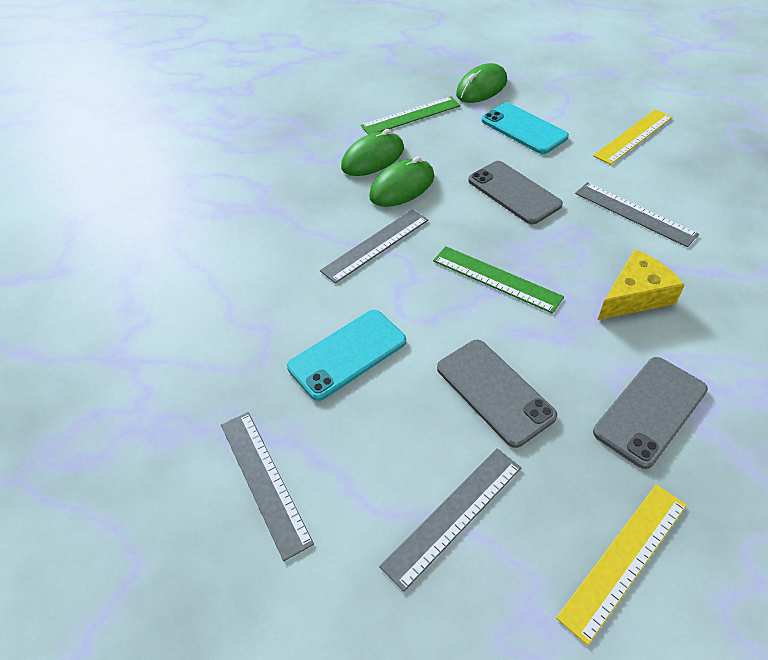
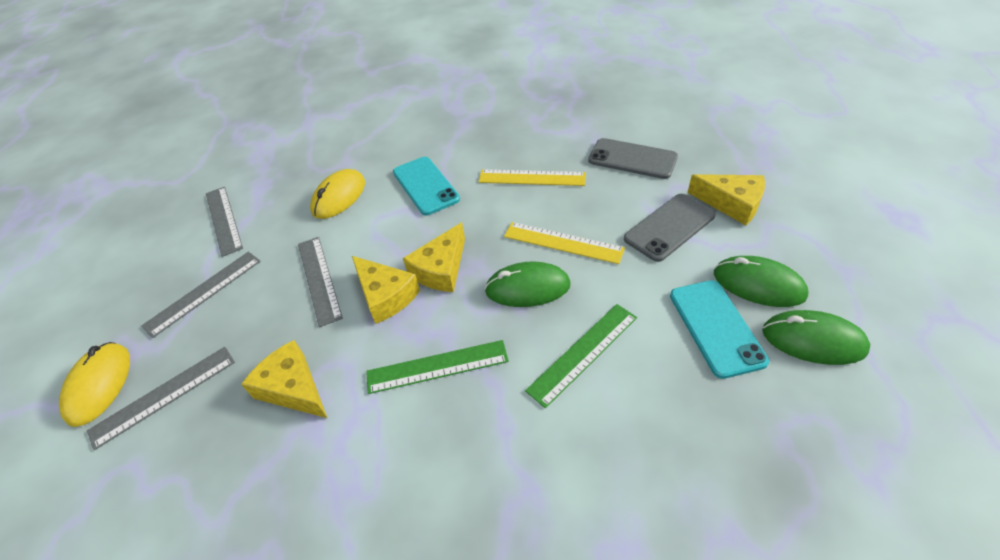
grey phone: 3 -> 2
yellow cheese: 1 -> 4
yellow mouse: 0 -> 2

